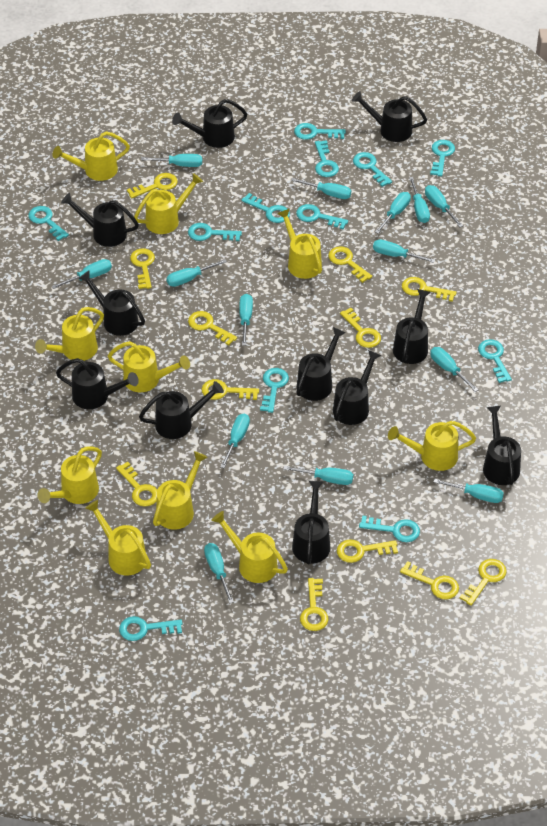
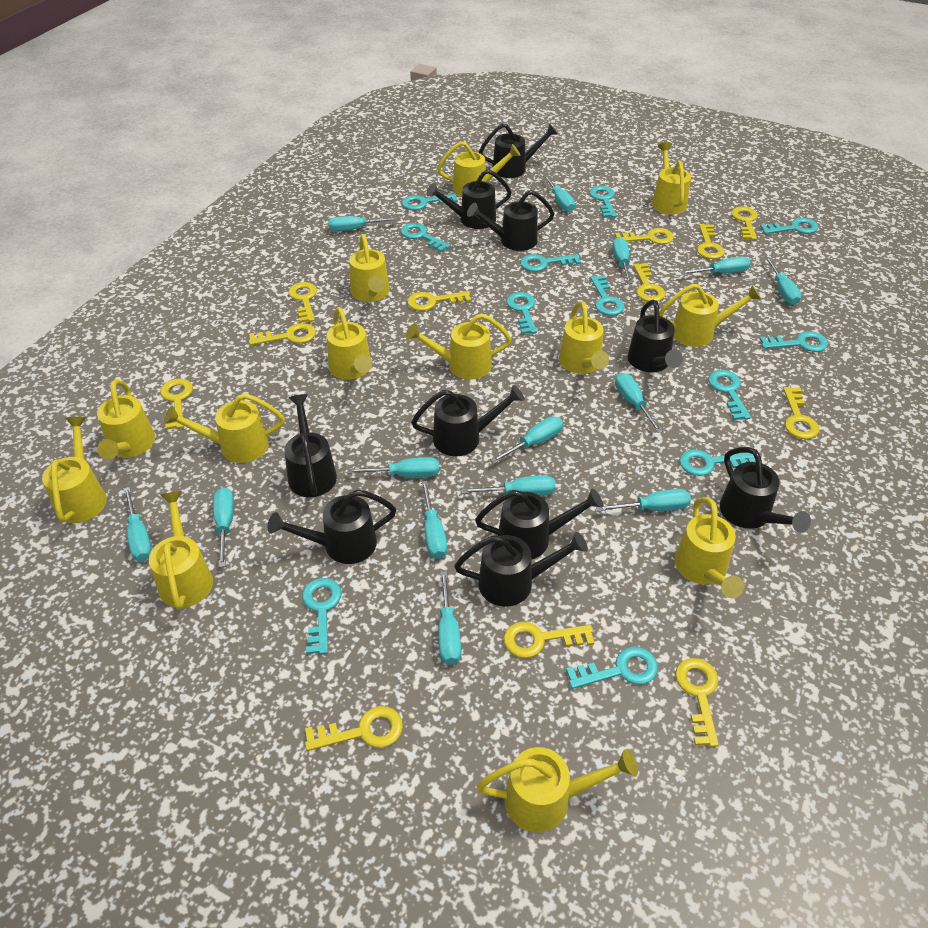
black watering can: 11 -> 10
yellow watering can: 10 -> 13

